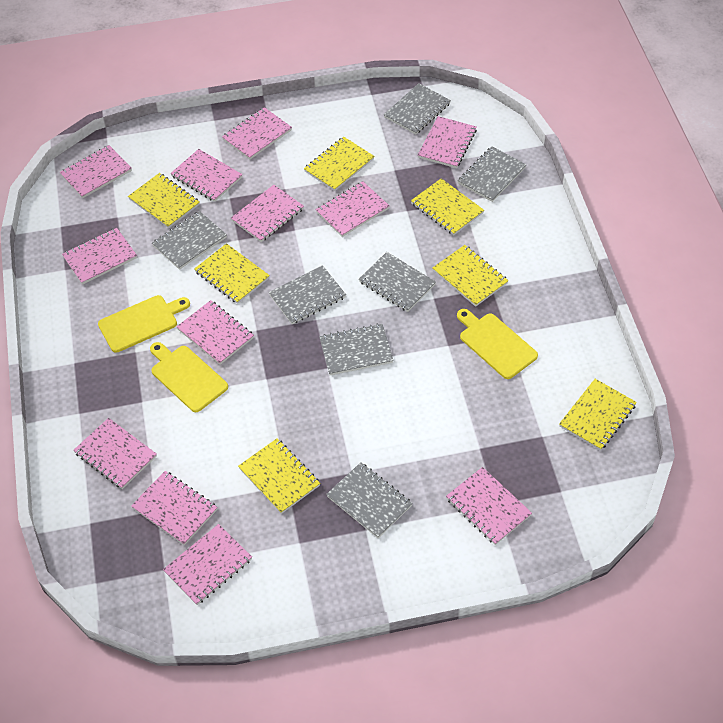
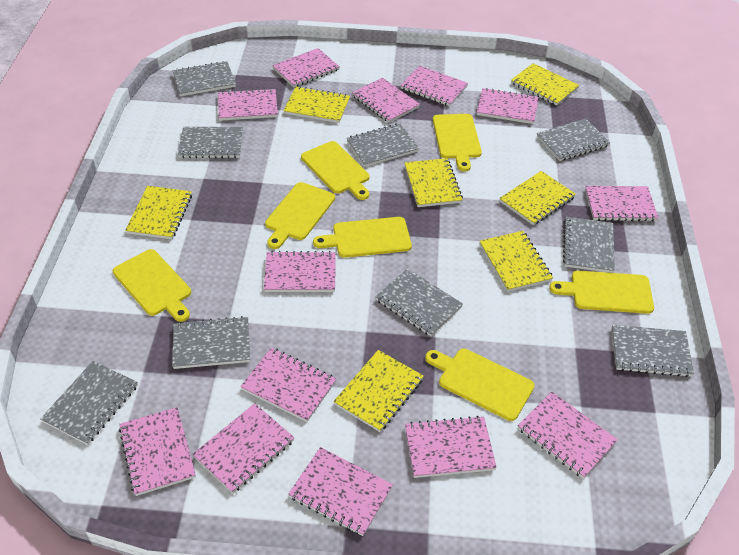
grey notebook: 7 -> 9
pink notebook: 12 -> 13
yellow cutting board: 3 -> 7

